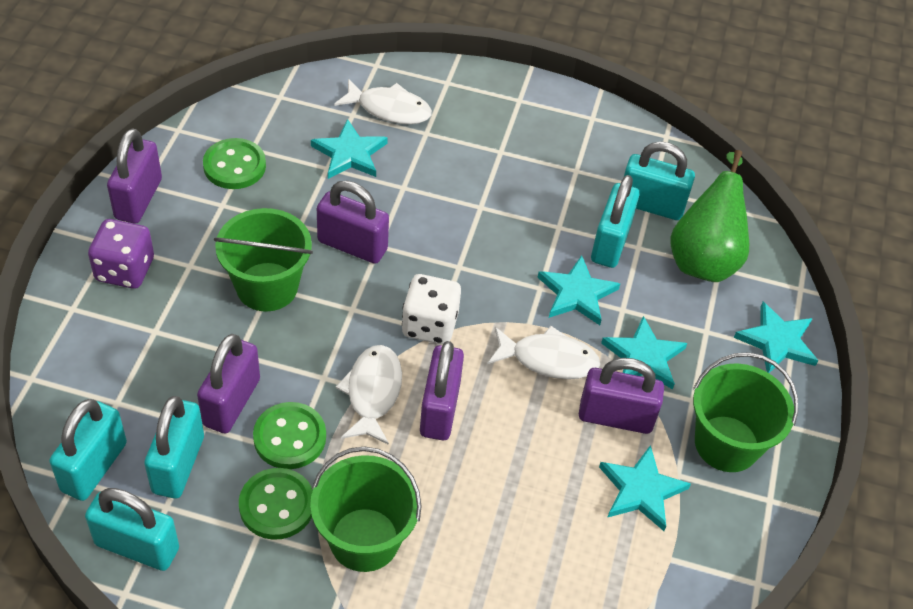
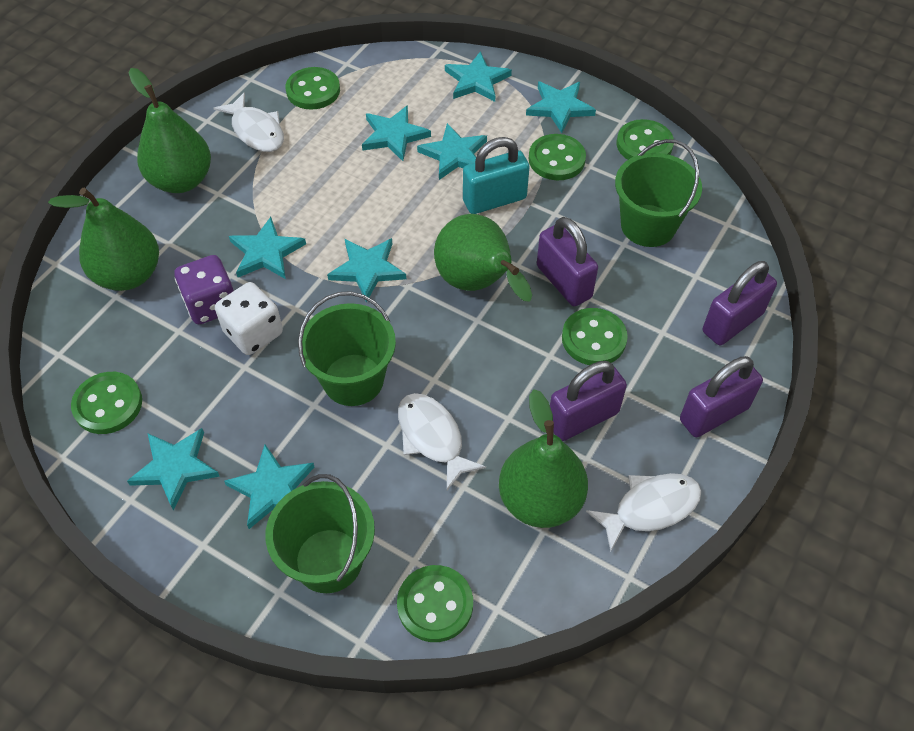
green button: 3 -> 6
green pear: 1 -> 4
purple padlock: 5 -> 4
turquoise padlock: 5 -> 1
turquoise star: 5 -> 8

